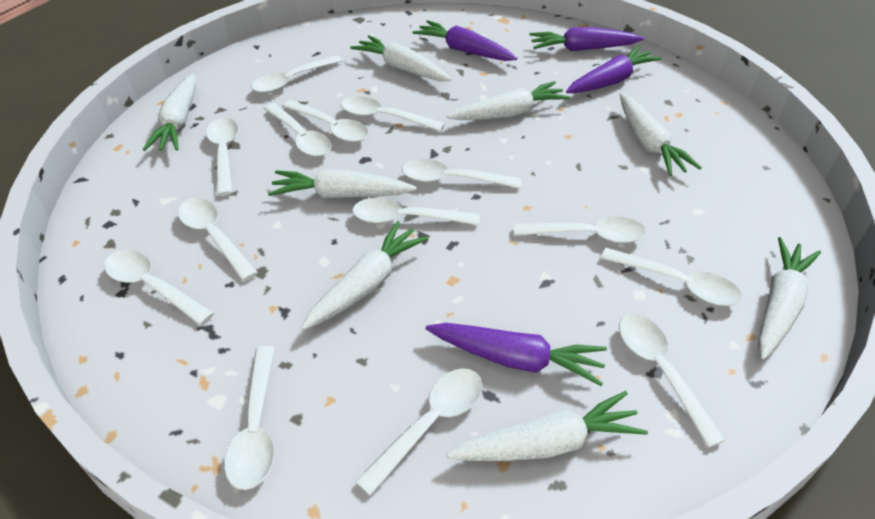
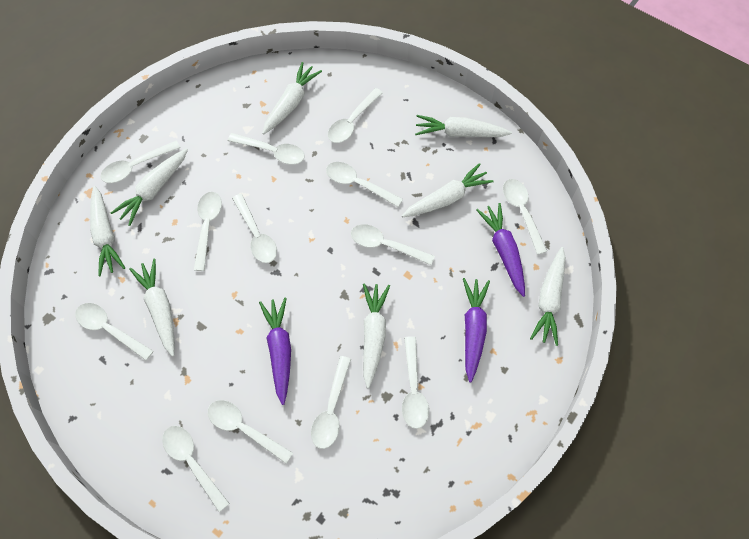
purple carrot: 4 -> 3
white spoon: 14 -> 13

